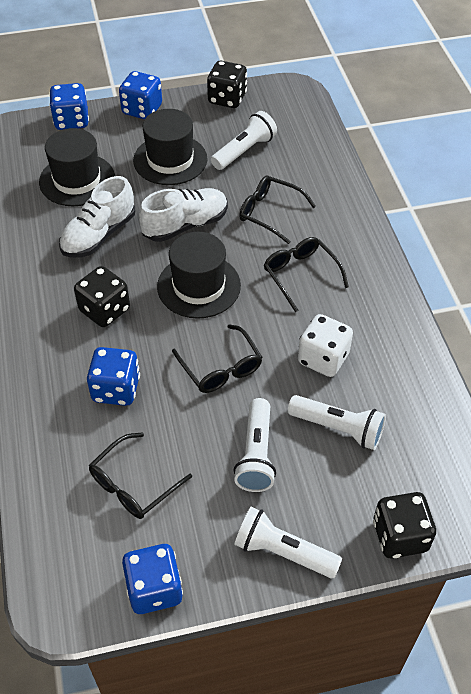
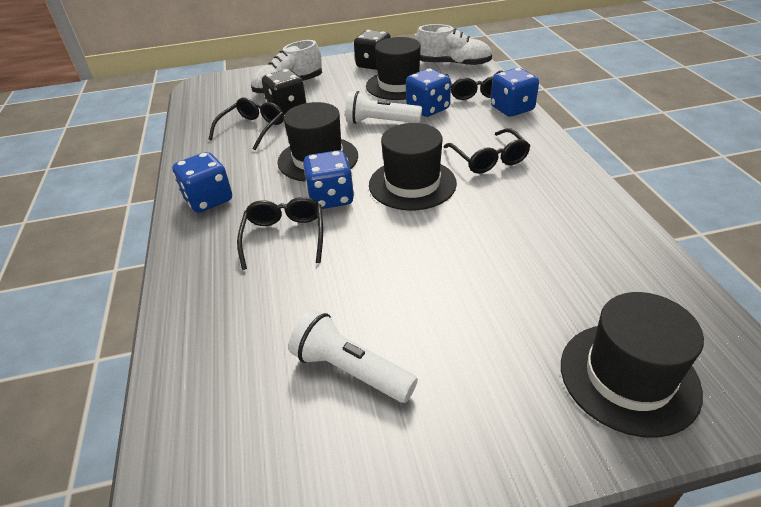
black dice: 3 -> 2
black hat: 3 -> 4
white dice: 1 -> 0
white flashlight: 4 -> 2

